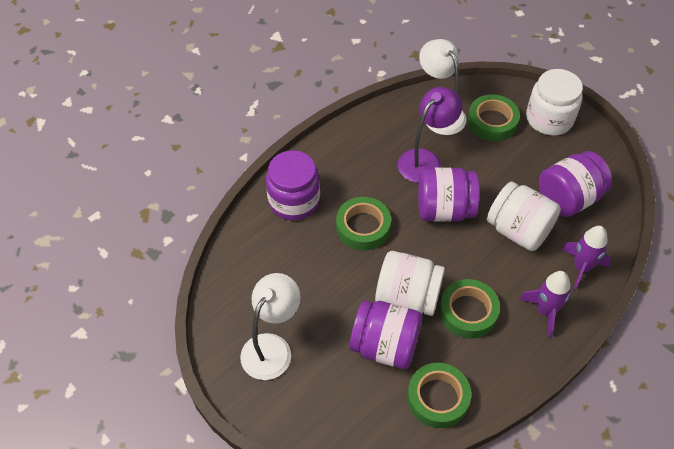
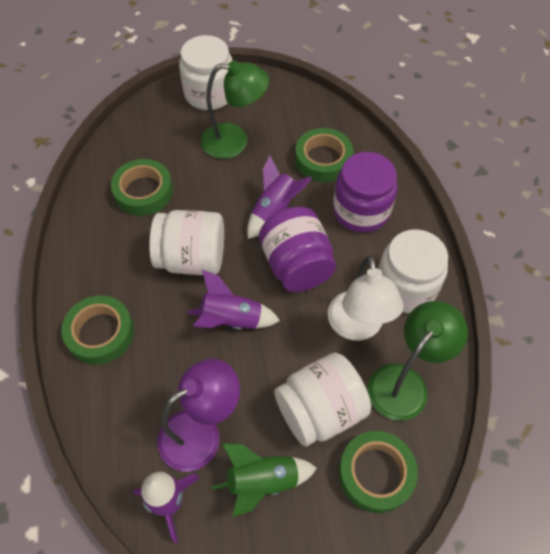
green lamp: 0 -> 2
green rocket: 0 -> 1
purple jar: 4 -> 2
purple rocket: 2 -> 3
white jar: 3 -> 4
white lamp: 2 -> 1

